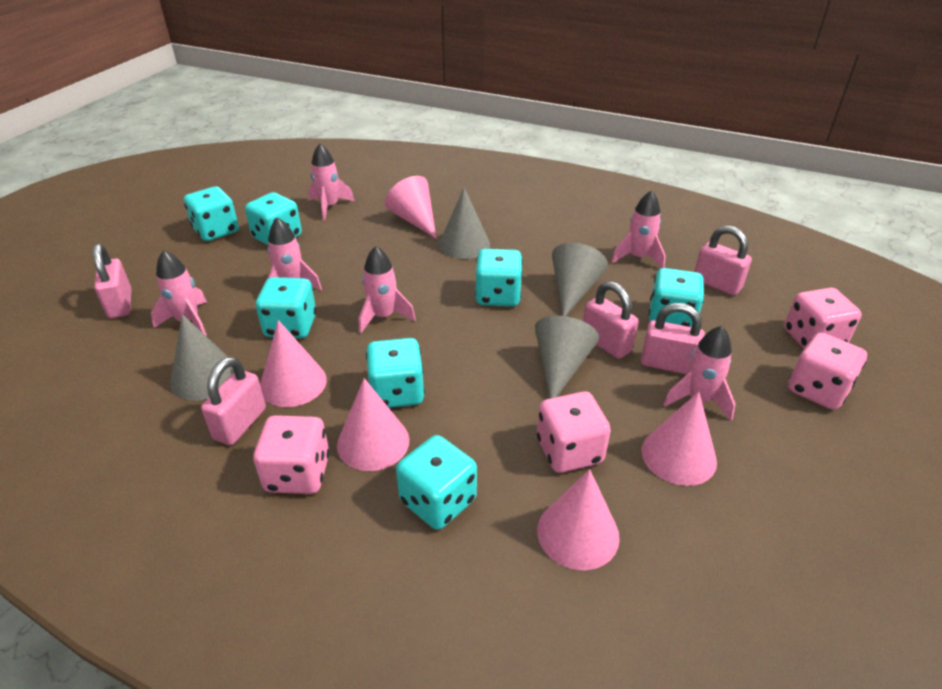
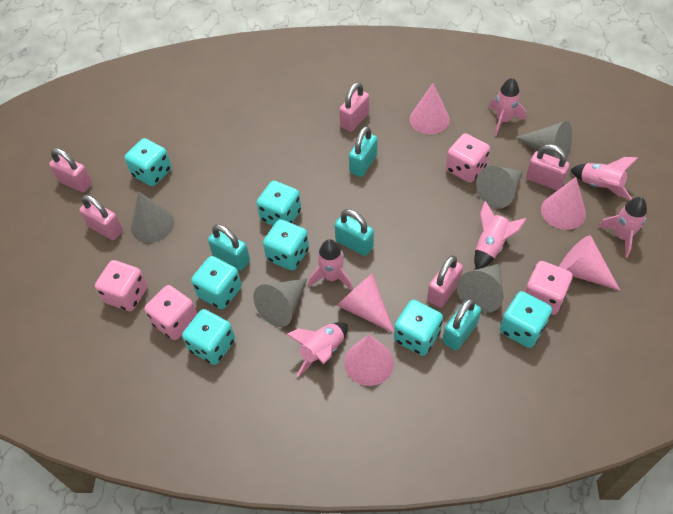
grey cone: 4 -> 5
turquoise padlock: 0 -> 4

